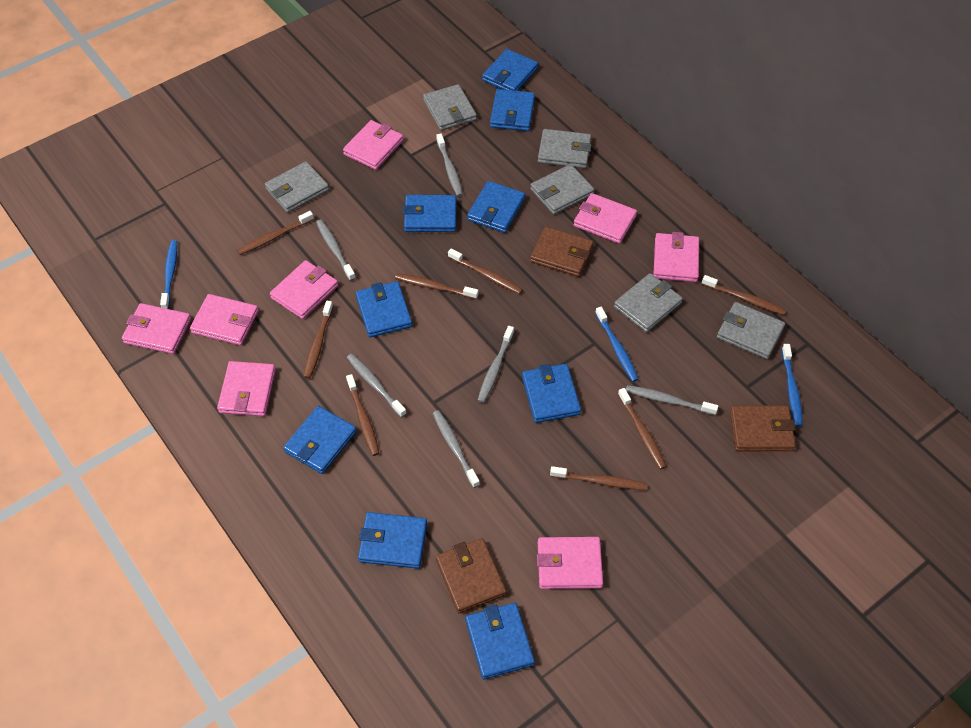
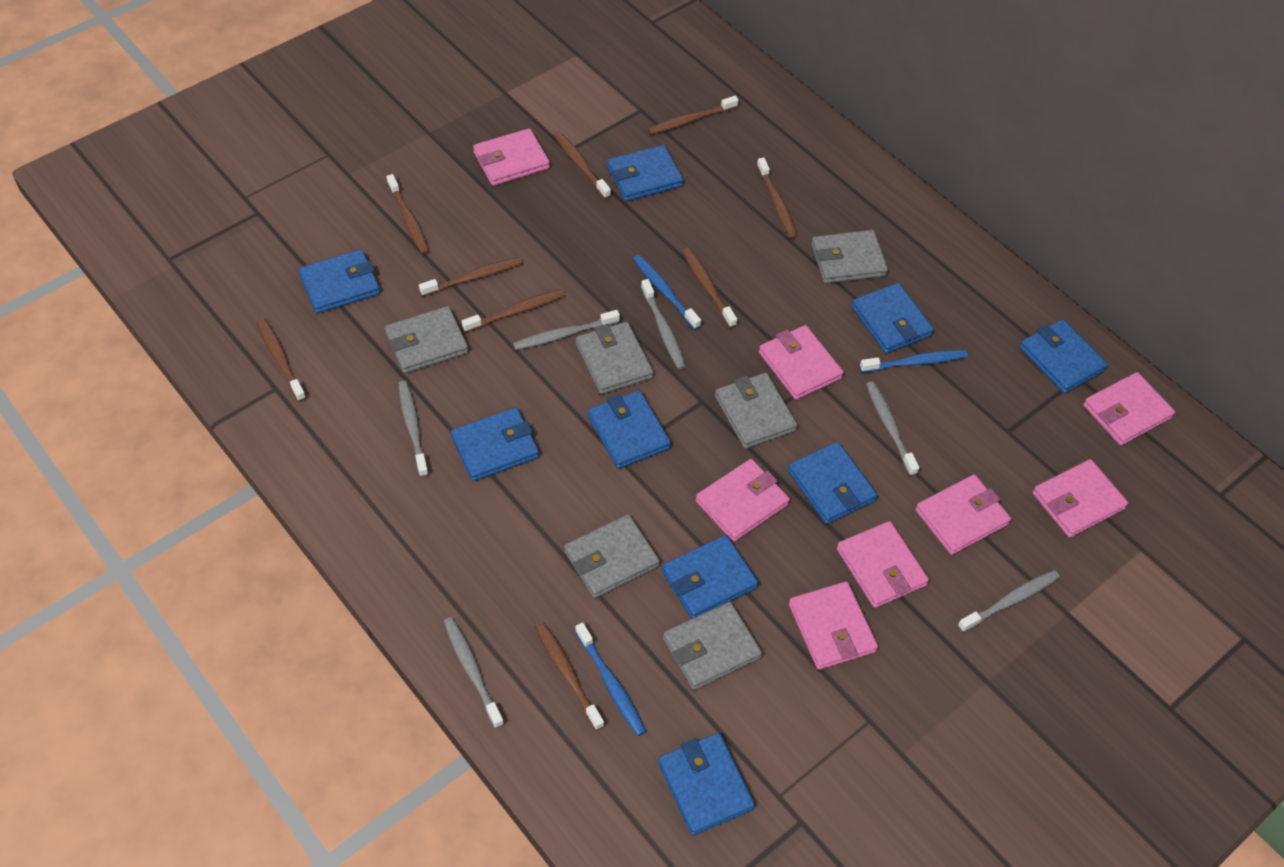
brown toothbrush: 8 -> 9
brown wallet: 3 -> 0

